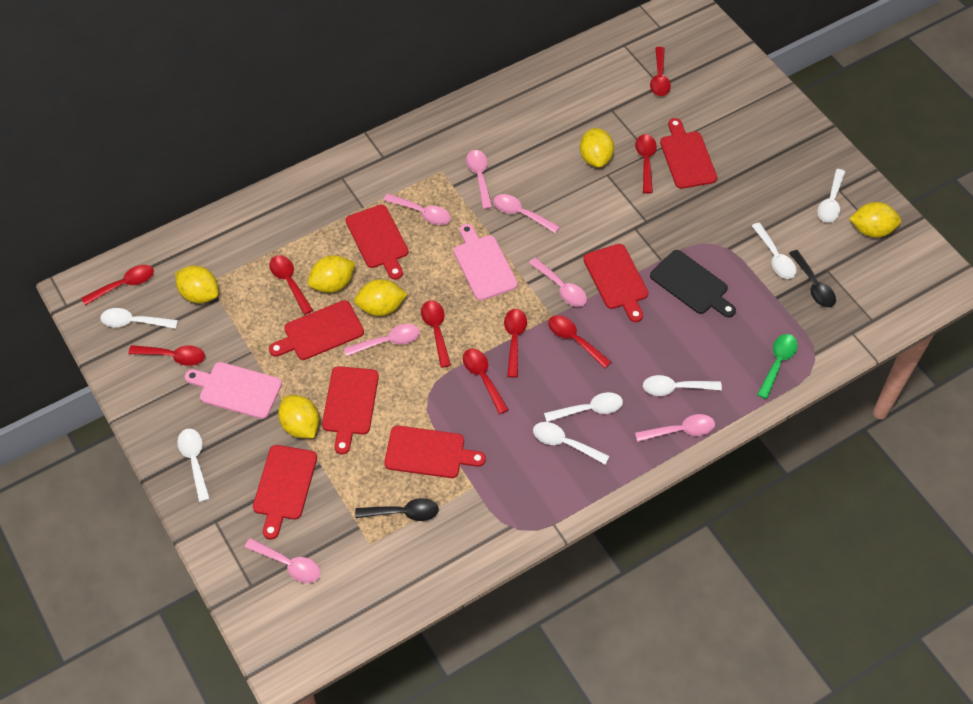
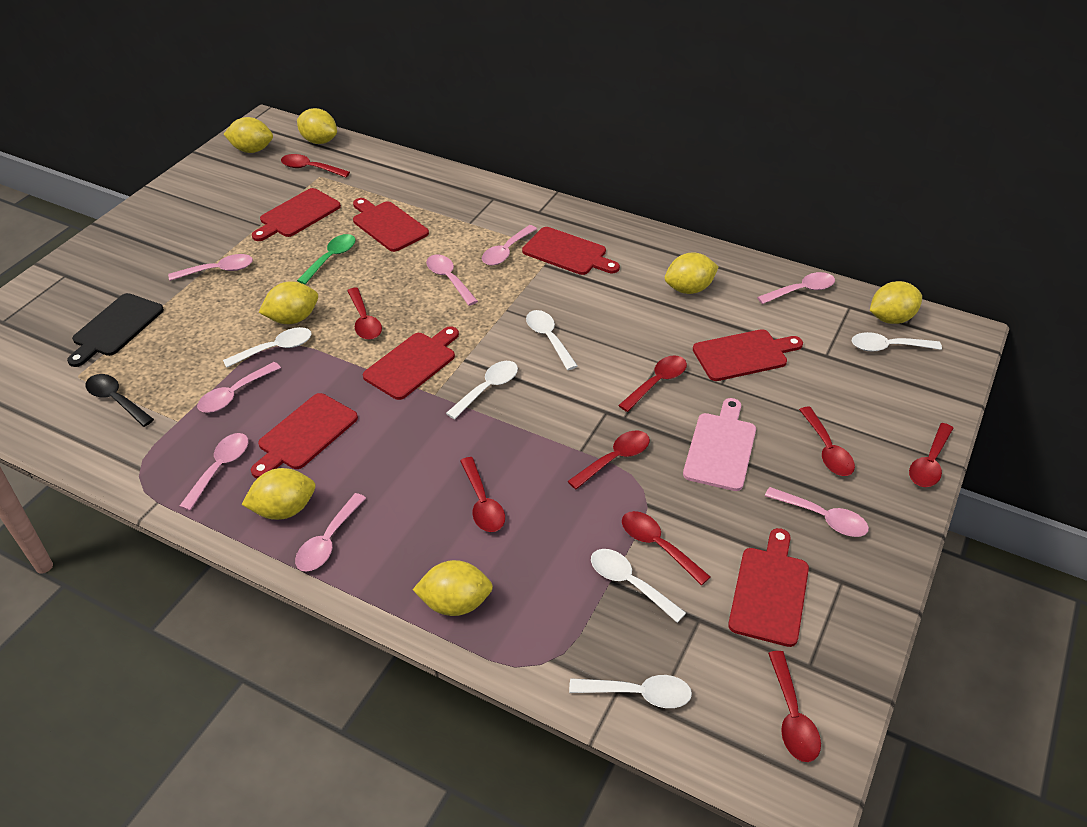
black spoon: 2 -> 1
pink cutting board: 2 -> 1
pink spoon: 7 -> 8
white spoon: 7 -> 6
yellow lemon: 6 -> 7

